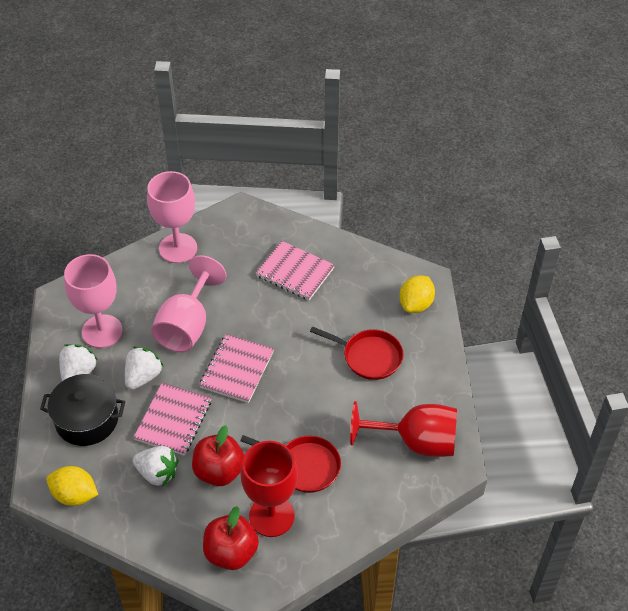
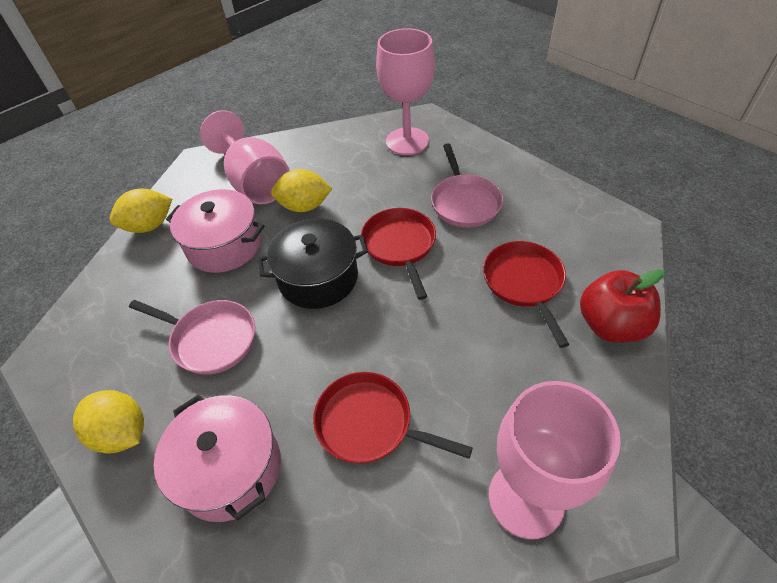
pink notebook: 3 -> 0
pink pan: 0 -> 2
pink pot: 0 -> 2
red apple: 2 -> 1
red goblet: 2 -> 0
red pan: 2 -> 3
white strawberry: 3 -> 0
yellow lemon: 2 -> 3

